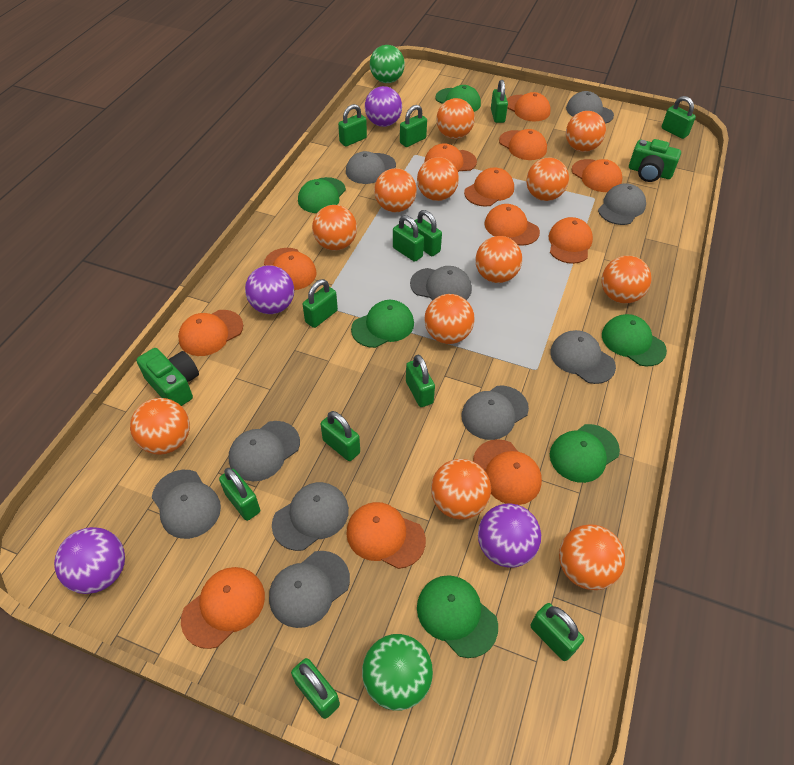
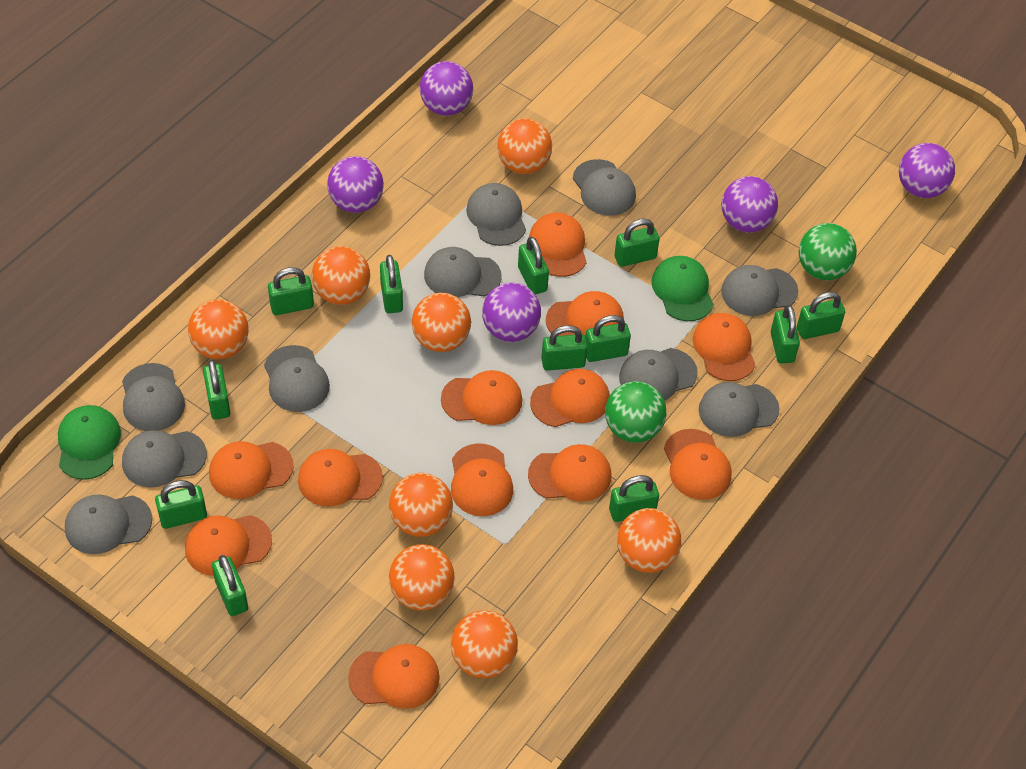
green camera: 2 -> 0
green cap: 6 -> 2
orange ball: 12 -> 8
purple ball: 4 -> 5

